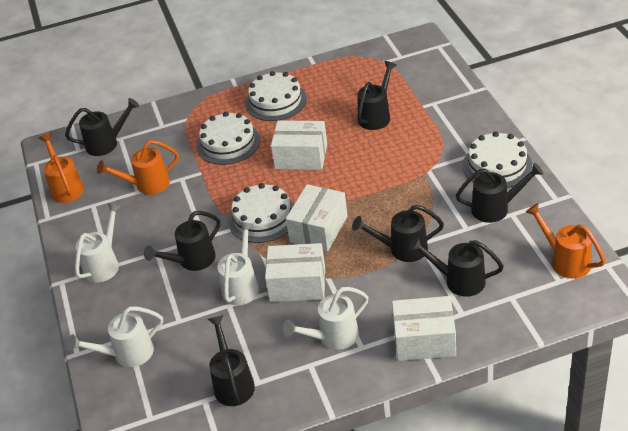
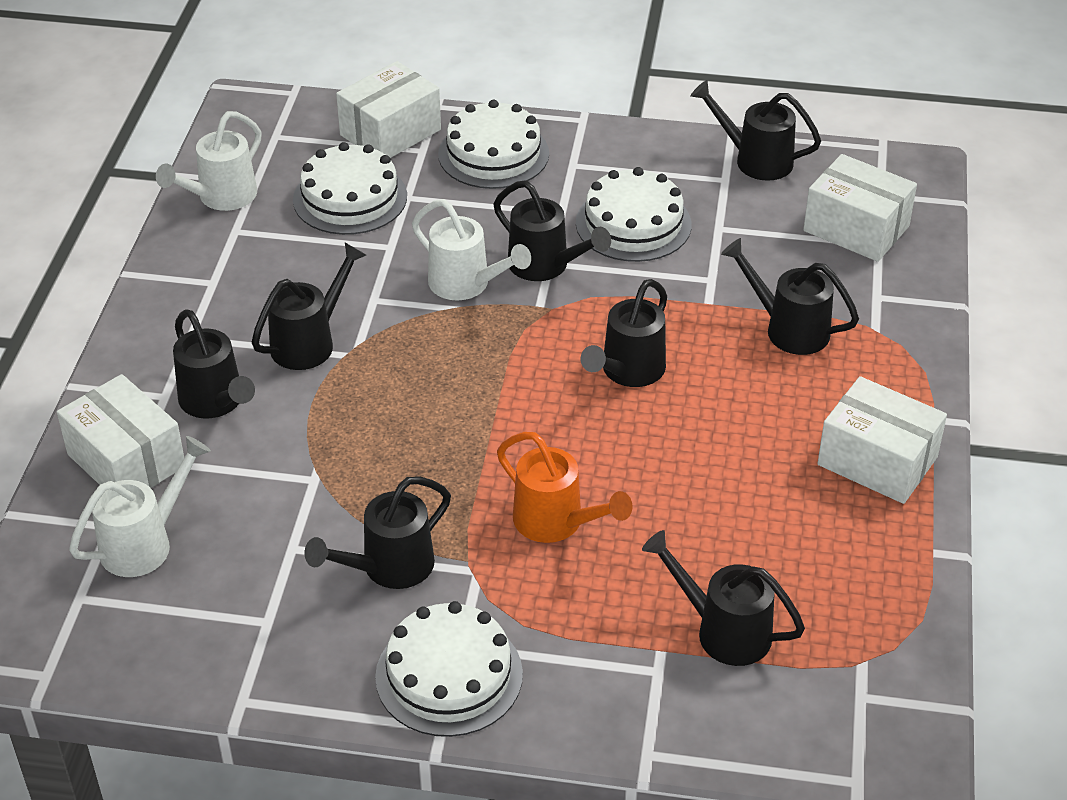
black watering can: 7 -> 8
orange watering can: 3 -> 1
white watering can: 4 -> 3

